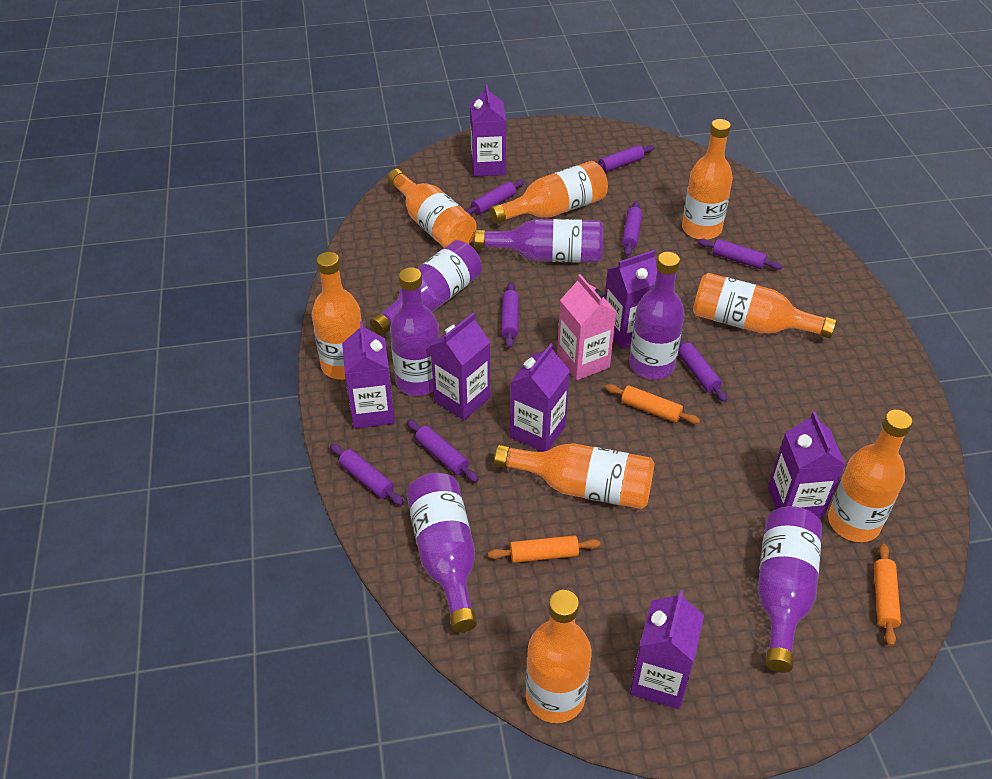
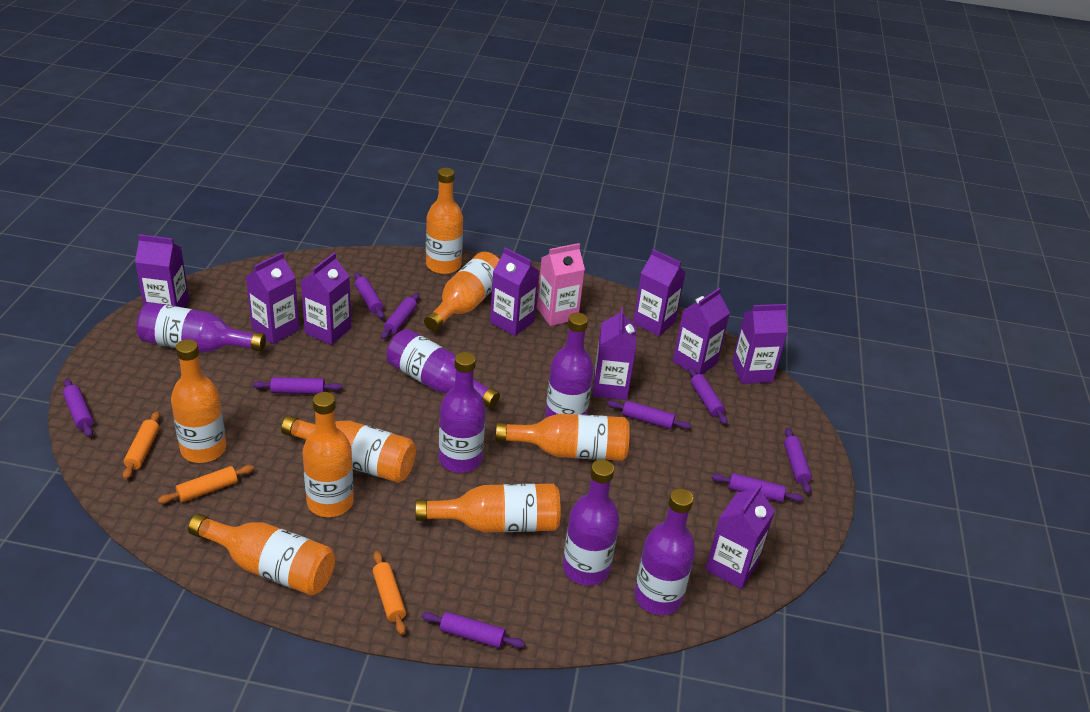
purple carton: 7 -> 9
purple rolling pin: 8 -> 9

